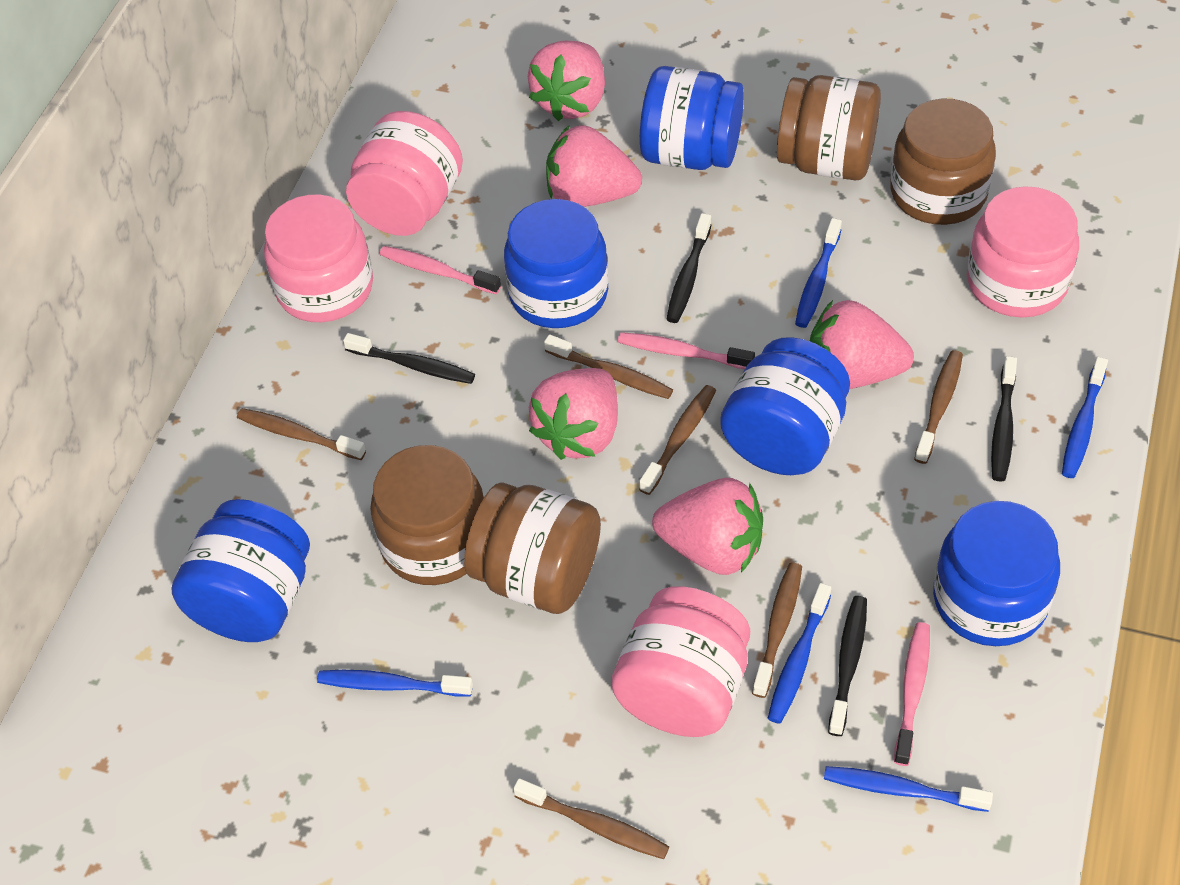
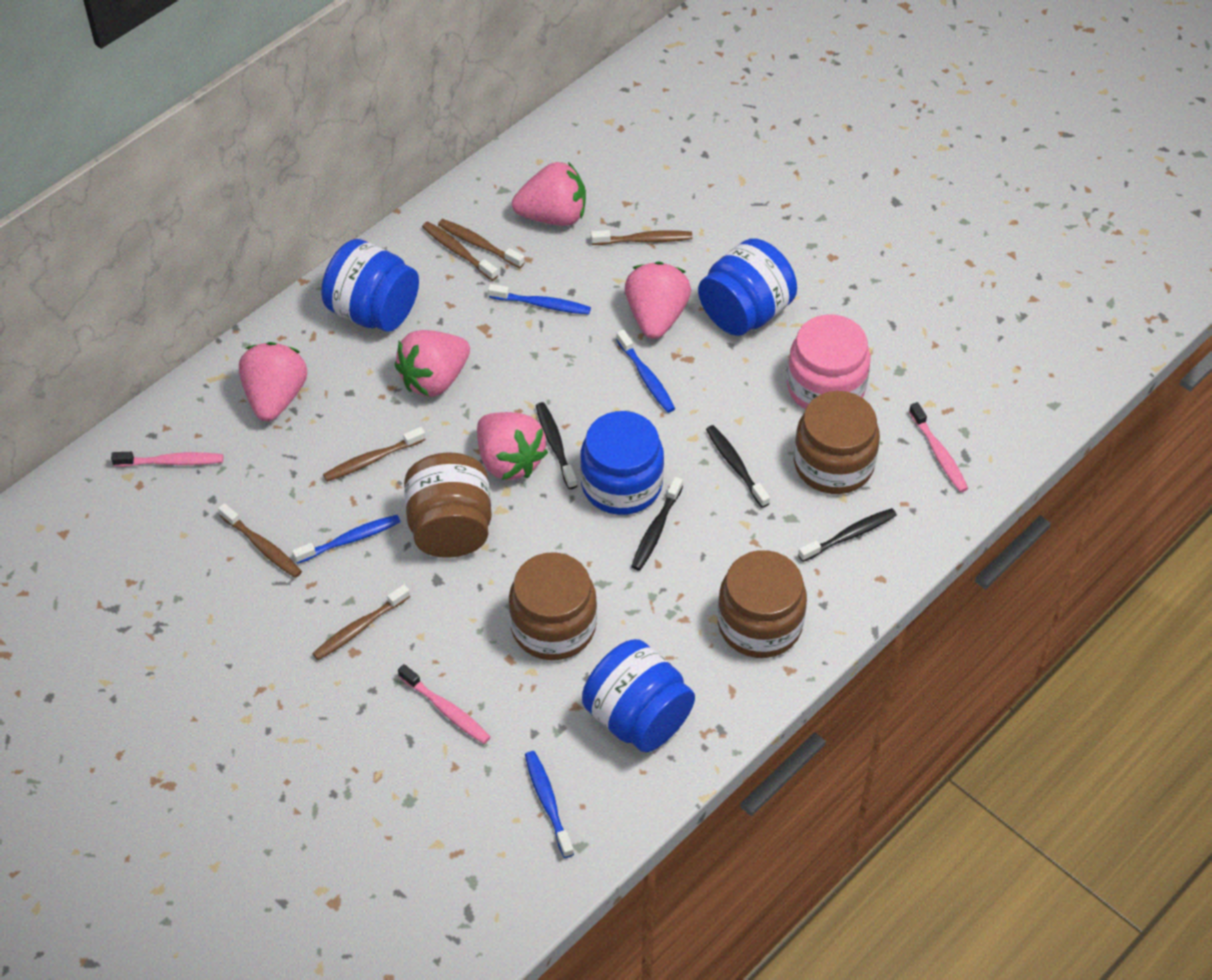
blue jar: 5 -> 4
blue toothbrush: 5 -> 4
pink jar: 4 -> 1

